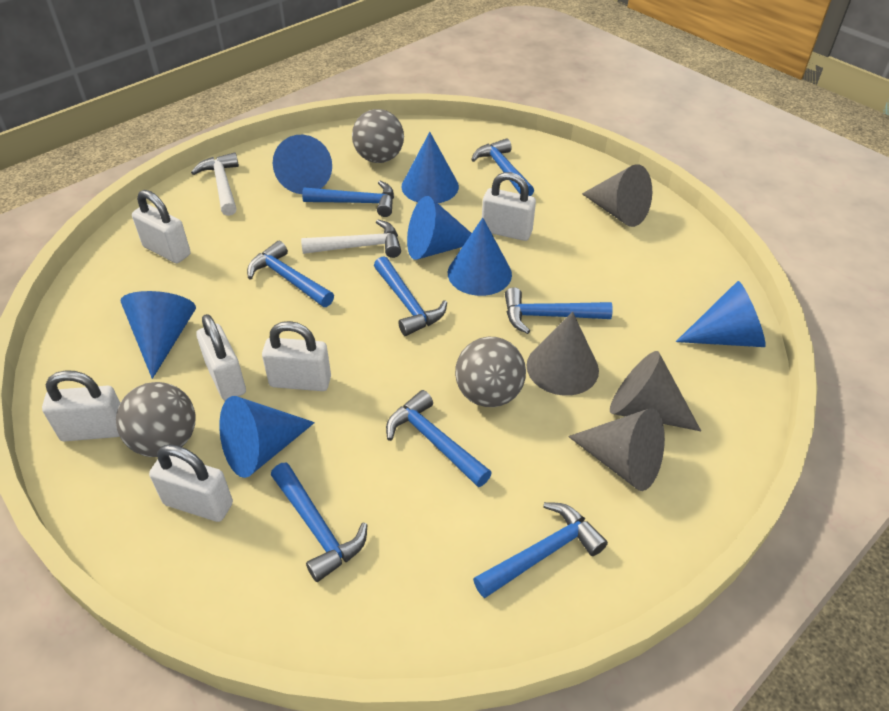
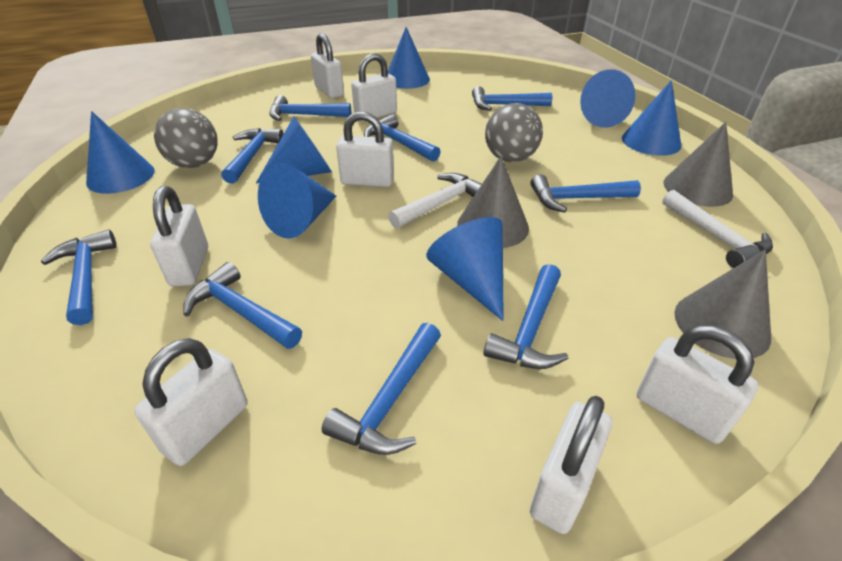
blue hammer: 8 -> 9
grey ball: 3 -> 2
grey cone: 4 -> 3
white padlock: 6 -> 7

